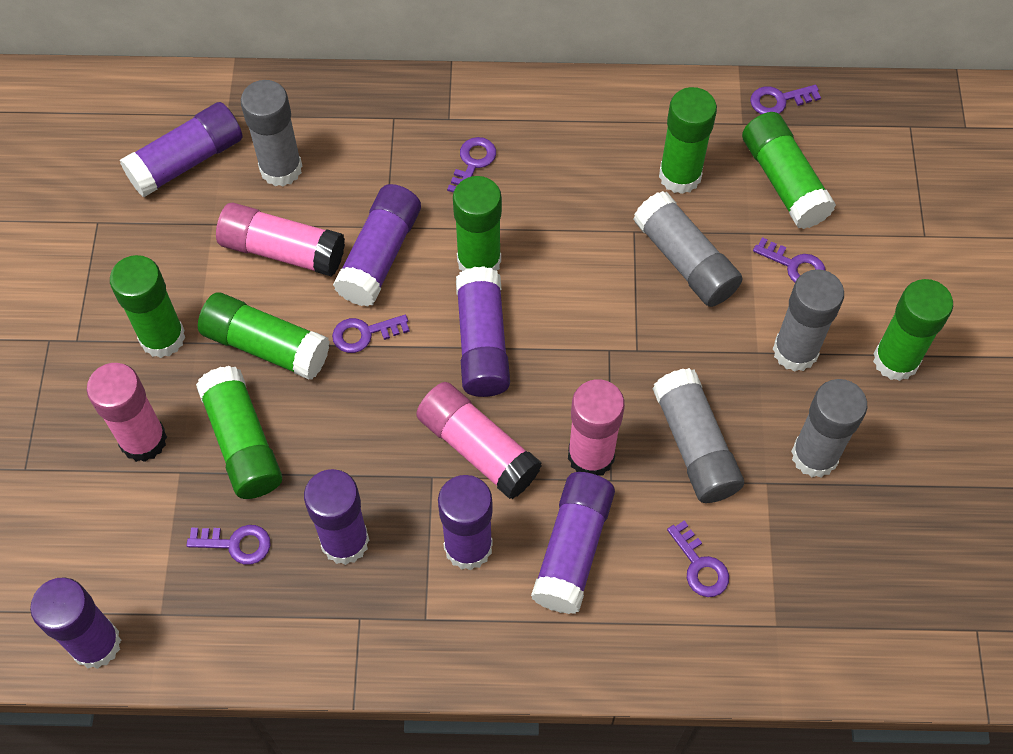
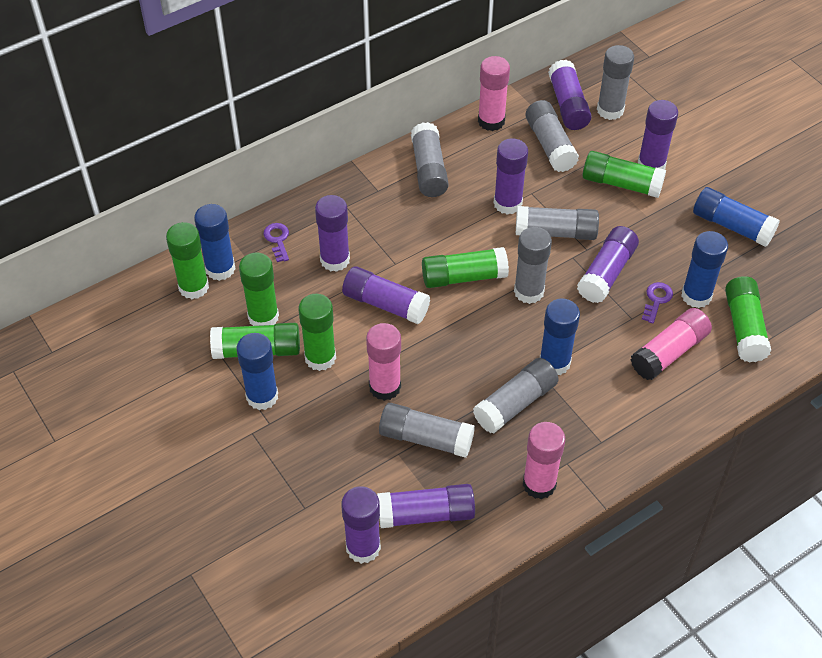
blue glue stick: 0 -> 5
grey glue stick: 5 -> 7
purple glue stick: 7 -> 8
purple key: 6 -> 2

